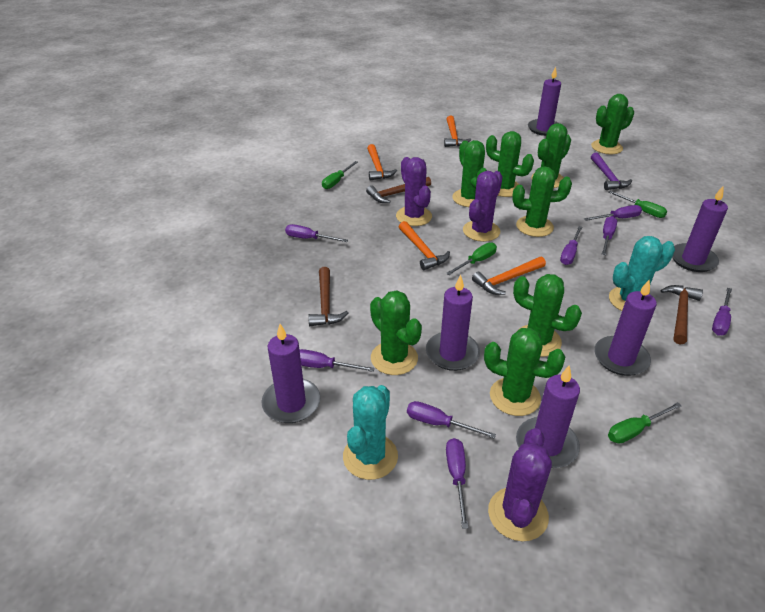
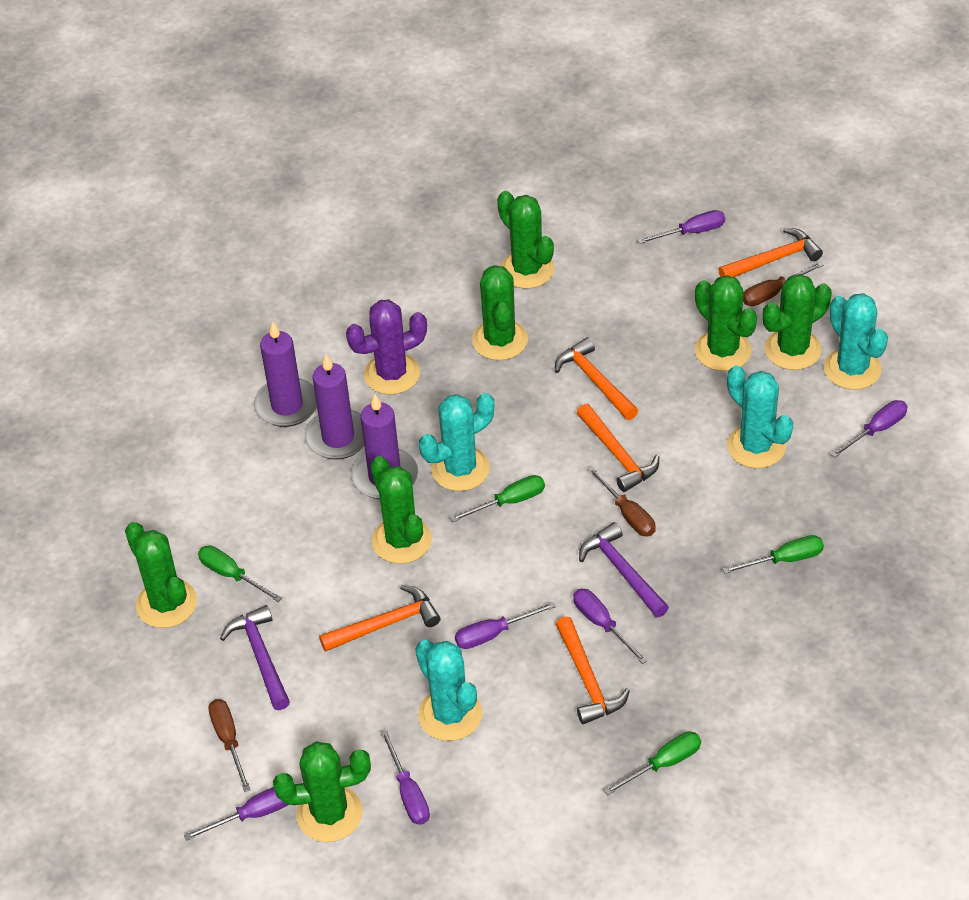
brown hammer: 3 -> 0
brown screwdriver: 0 -> 3
green cactus: 8 -> 7
orange hammer: 4 -> 5
purple cactus: 3 -> 1
purple candle: 6 -> 3
purple hammer: 1 -> 2
purple screwdriver: 8 -> 6
turquoise cactus: 2 -> 4

